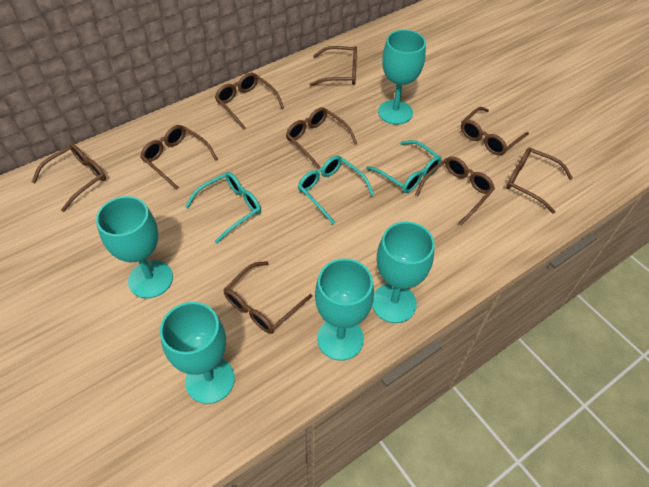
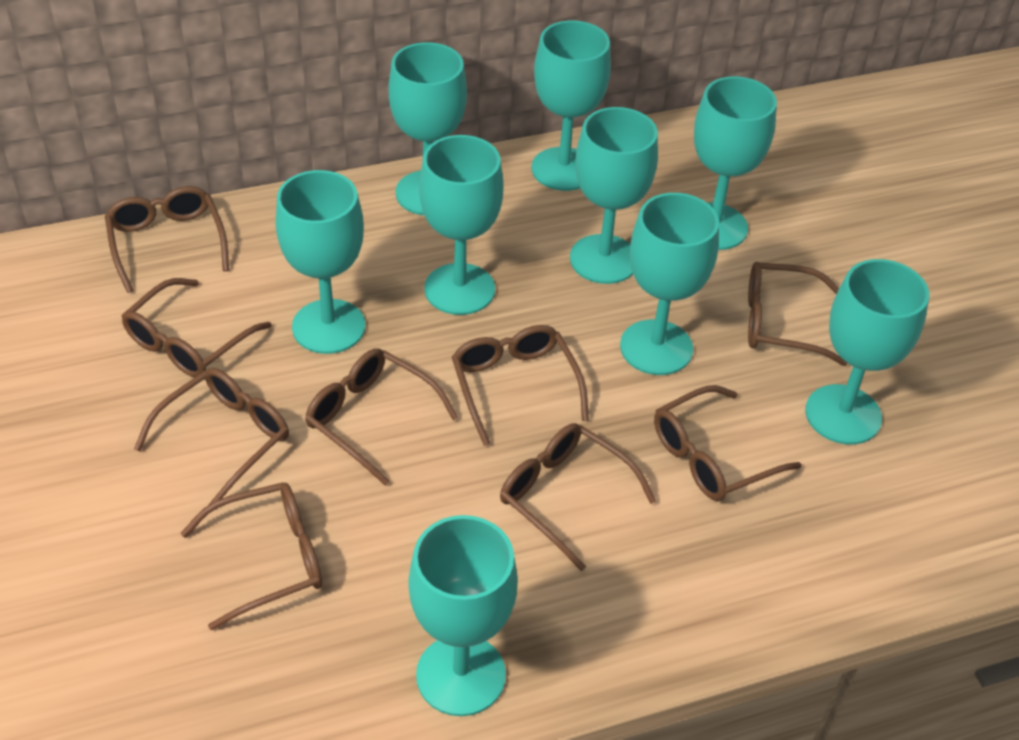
turquoise glasses: 3 -> 0
turquoise goblet: 5 -> 9

